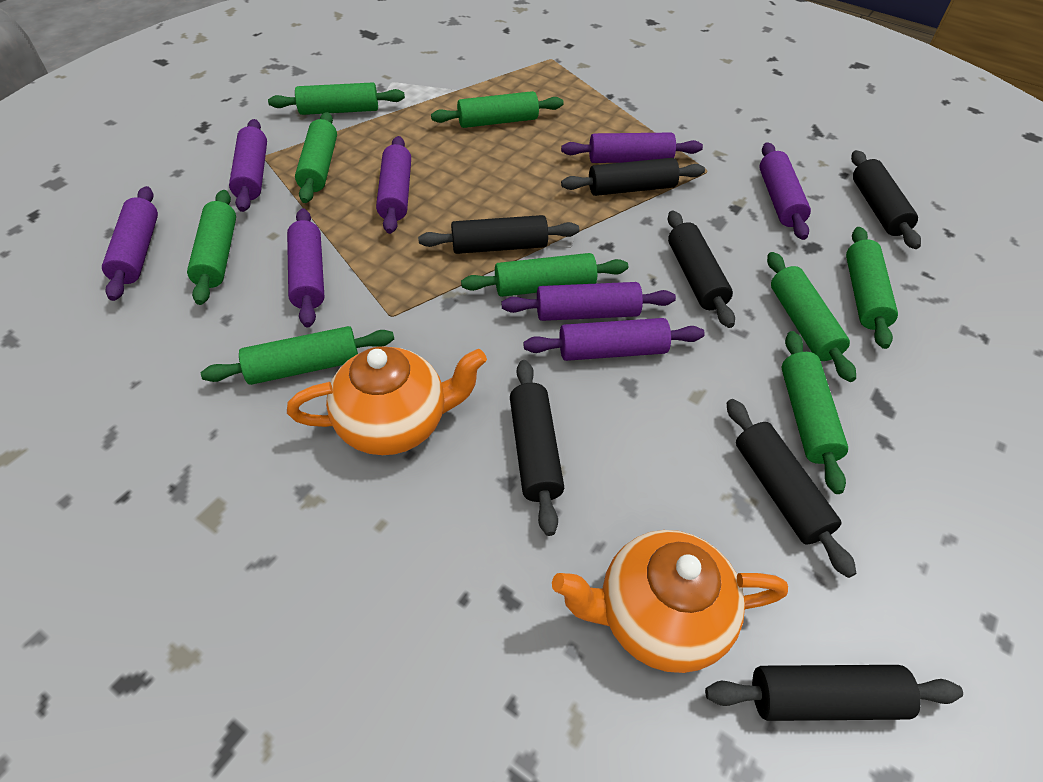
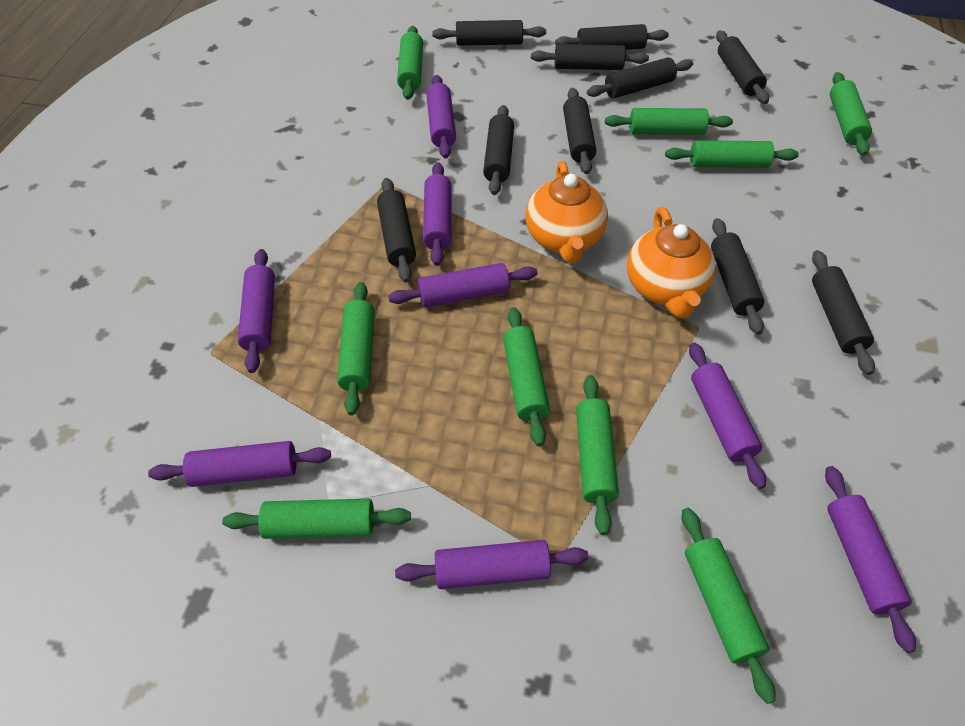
black rolling pin: 7 -> 10

